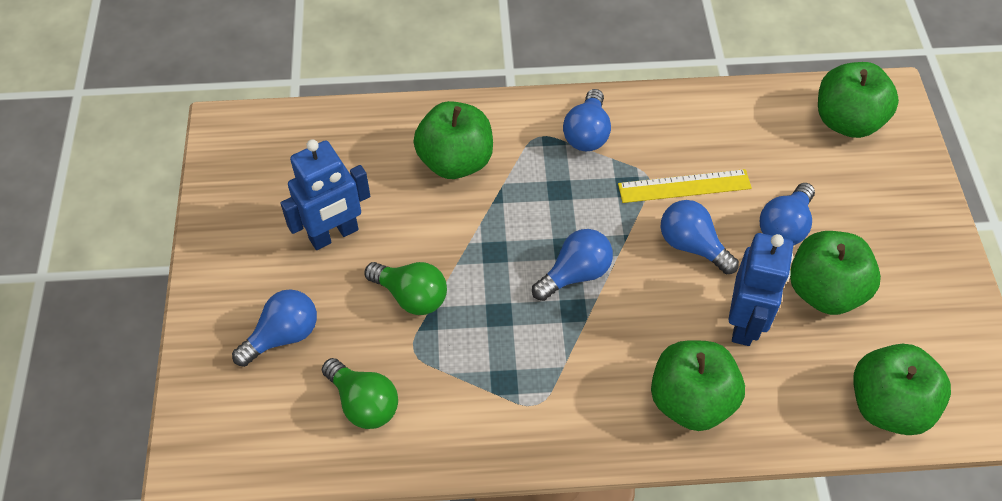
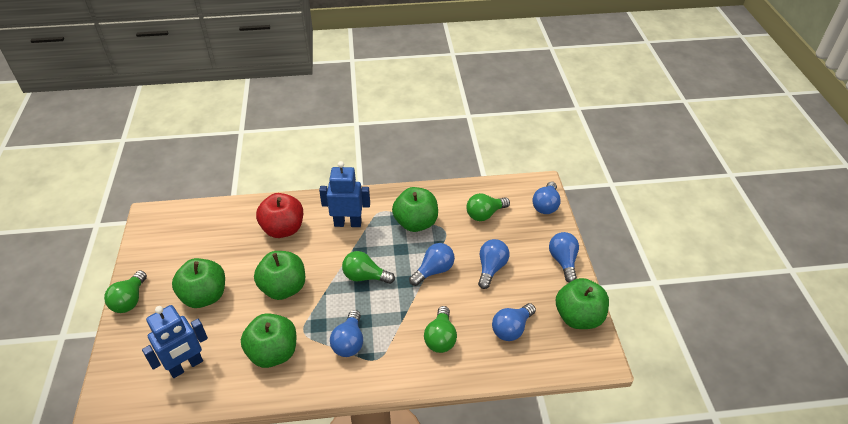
blue light bulb: 5 -> 6
green light bulb: 2 -> 4
red apple: 0 -> 1
yellow ruler: 1 -> 0

